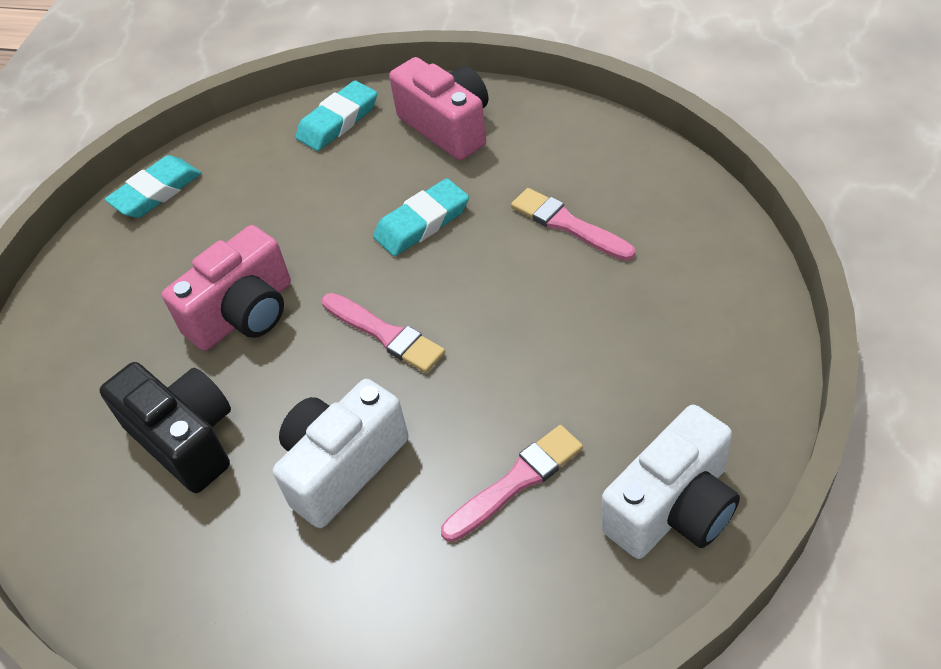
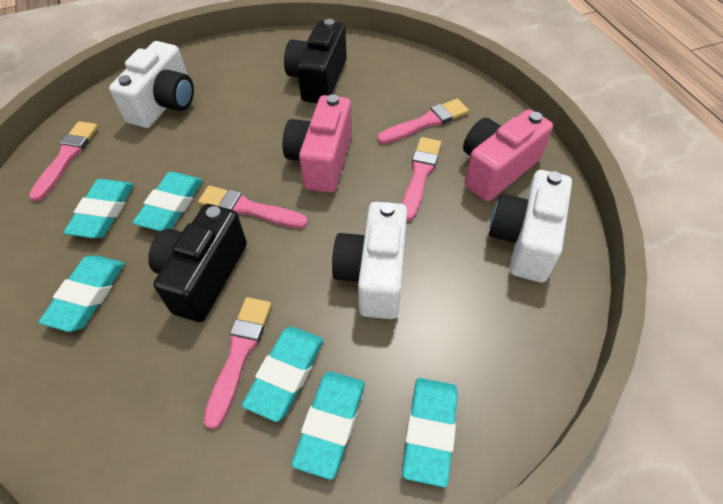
black camera: 1 -> 2
pink brush: 3 -> 5
turquoise eraser: 3 -> 6
white camera: 2 -> 3

